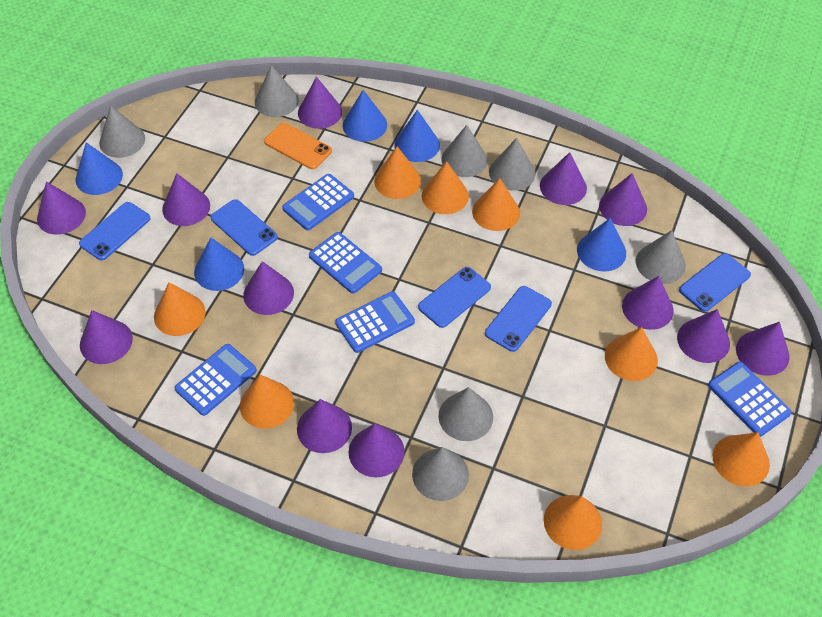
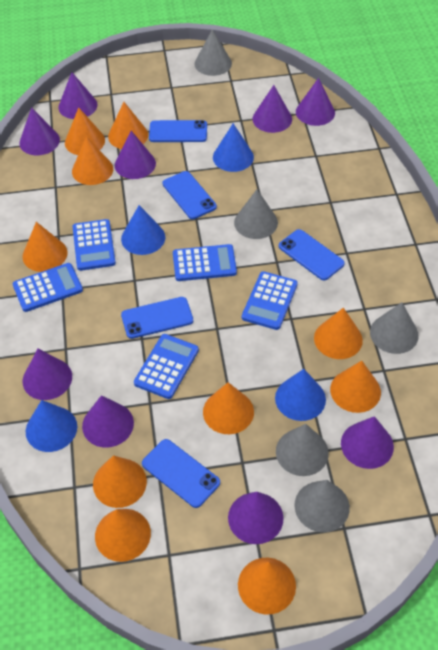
blue cone: 5 -> 4
grey cone: 7 -> 5
orange cone: 8 -> 10
orange phone: 1 -> 0
purple cone: 12 -> 9

